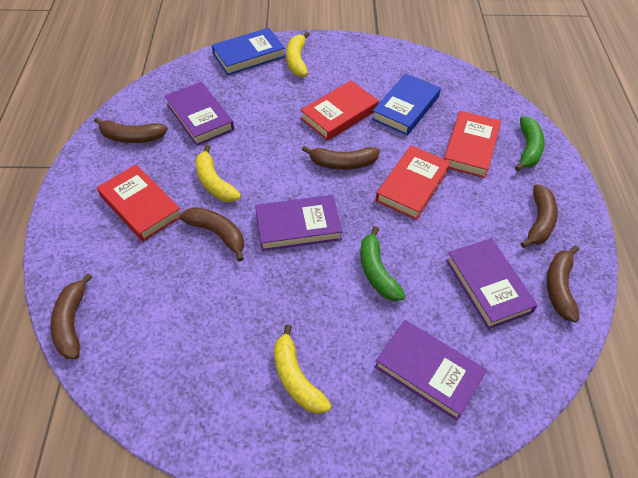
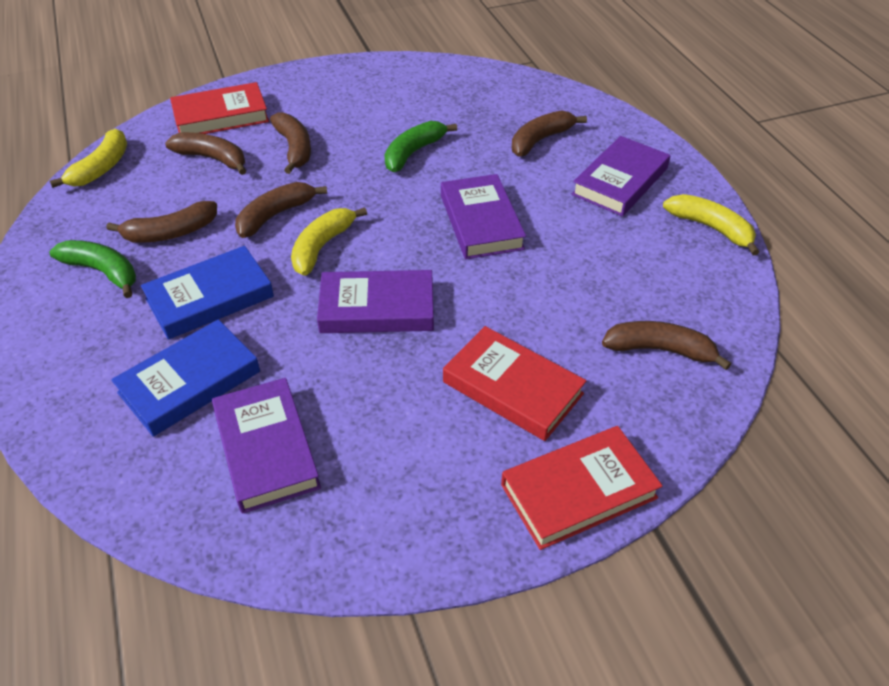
red book: 4 -> 3

